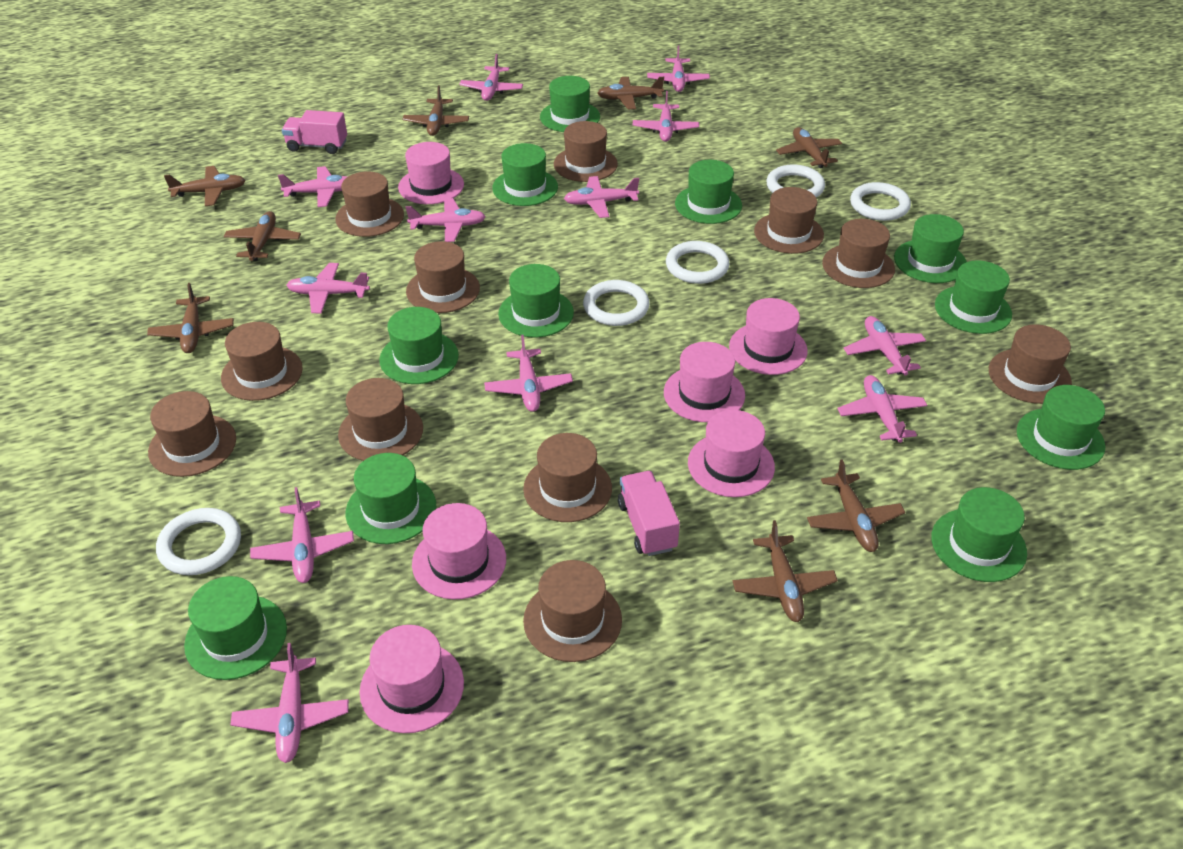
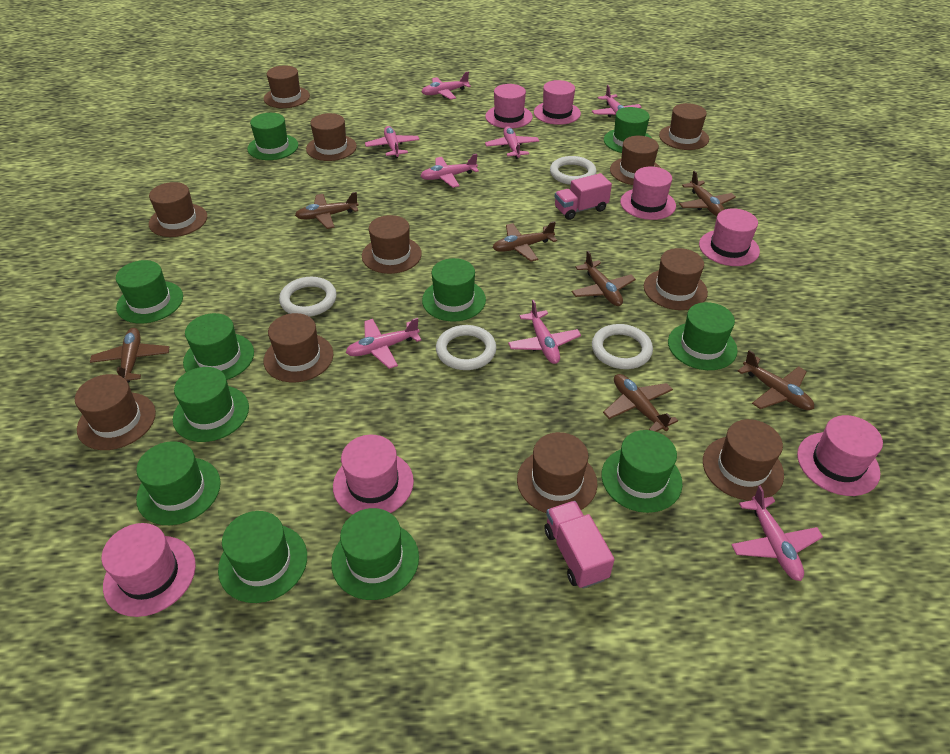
brown plane: 8 -> 7
pink hat: 6 -> 7
pink plane: 12 -> 8
white ring: 5 -> 4

